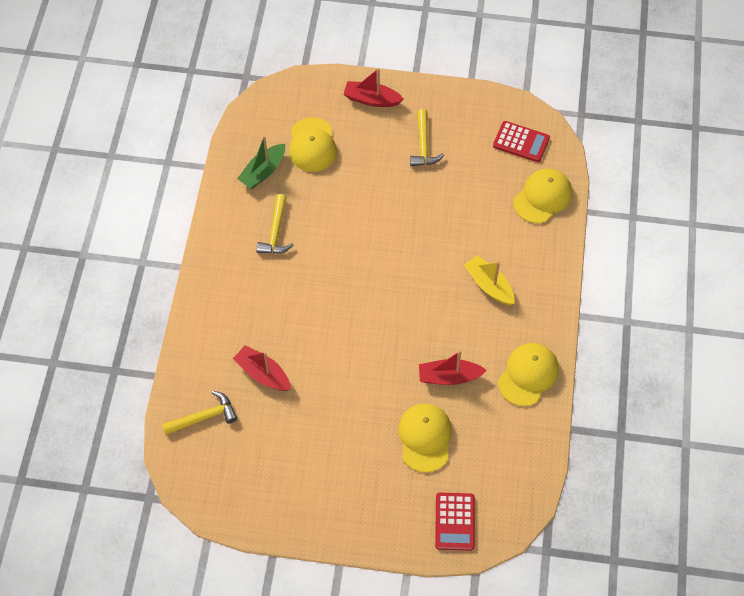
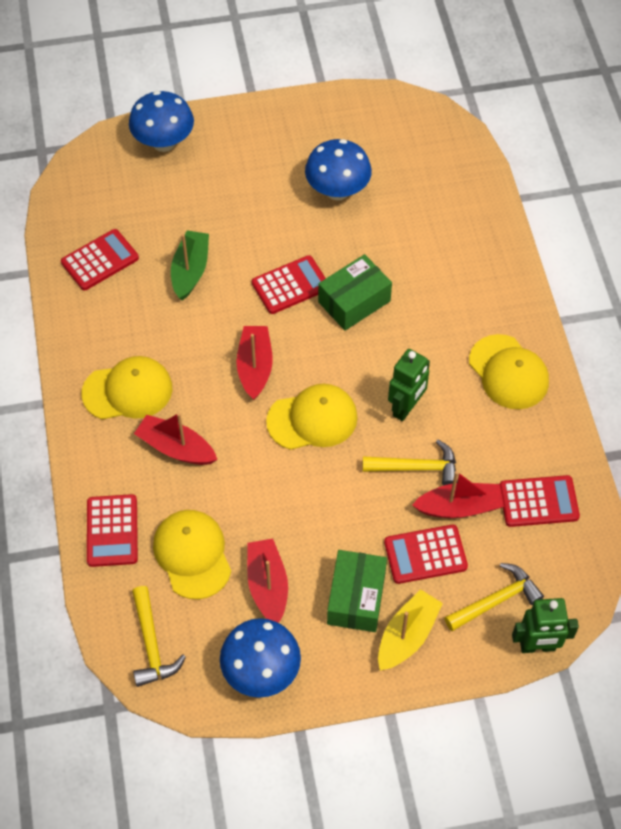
blue mushroom: 0 -> 3
green box: 0 -> 2
green robot: 0 -> 2
red boat: 3 -> 4
red calculator: 2 -> 5

